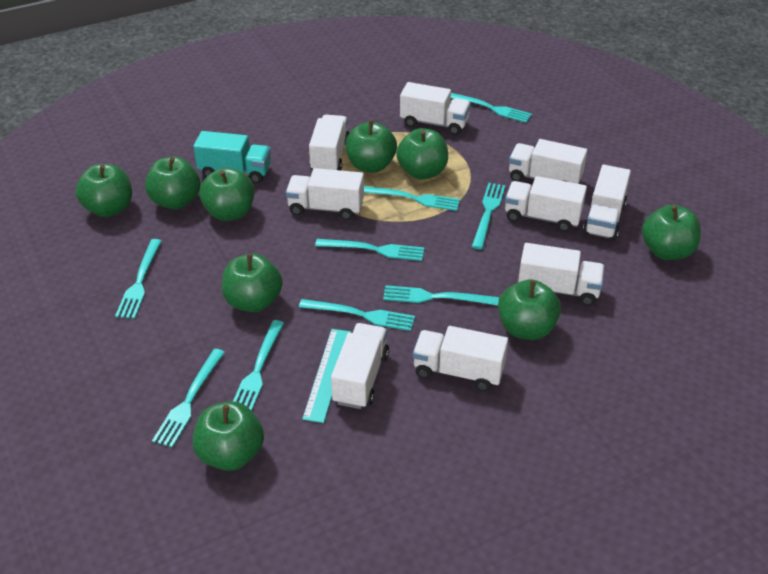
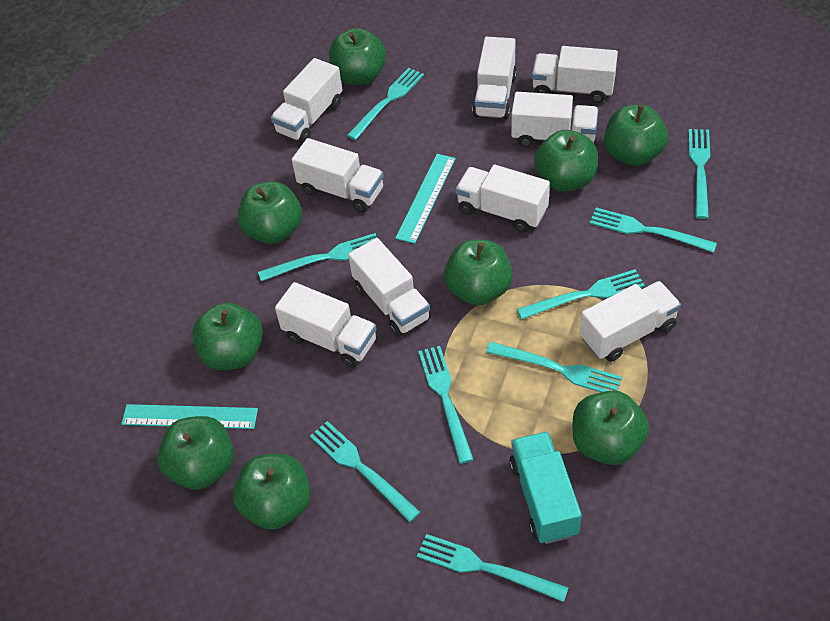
turquoise ruler: 1 -> 2

